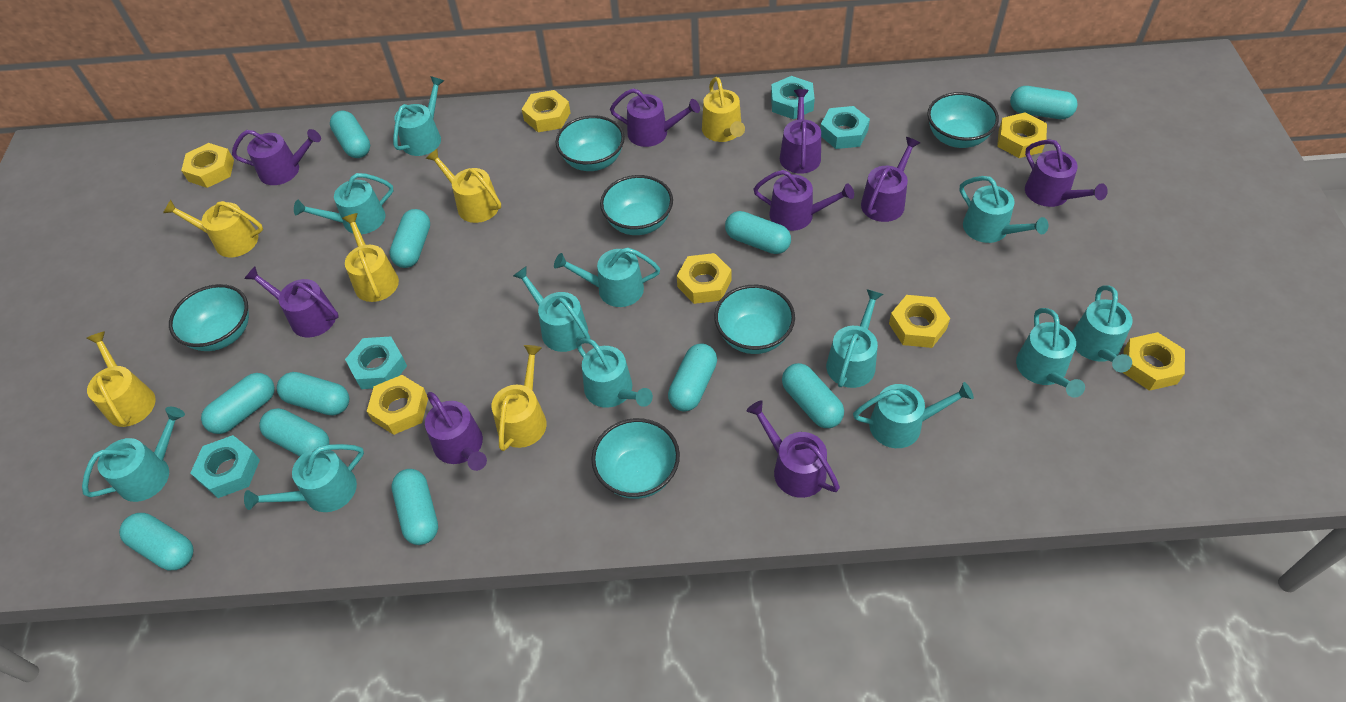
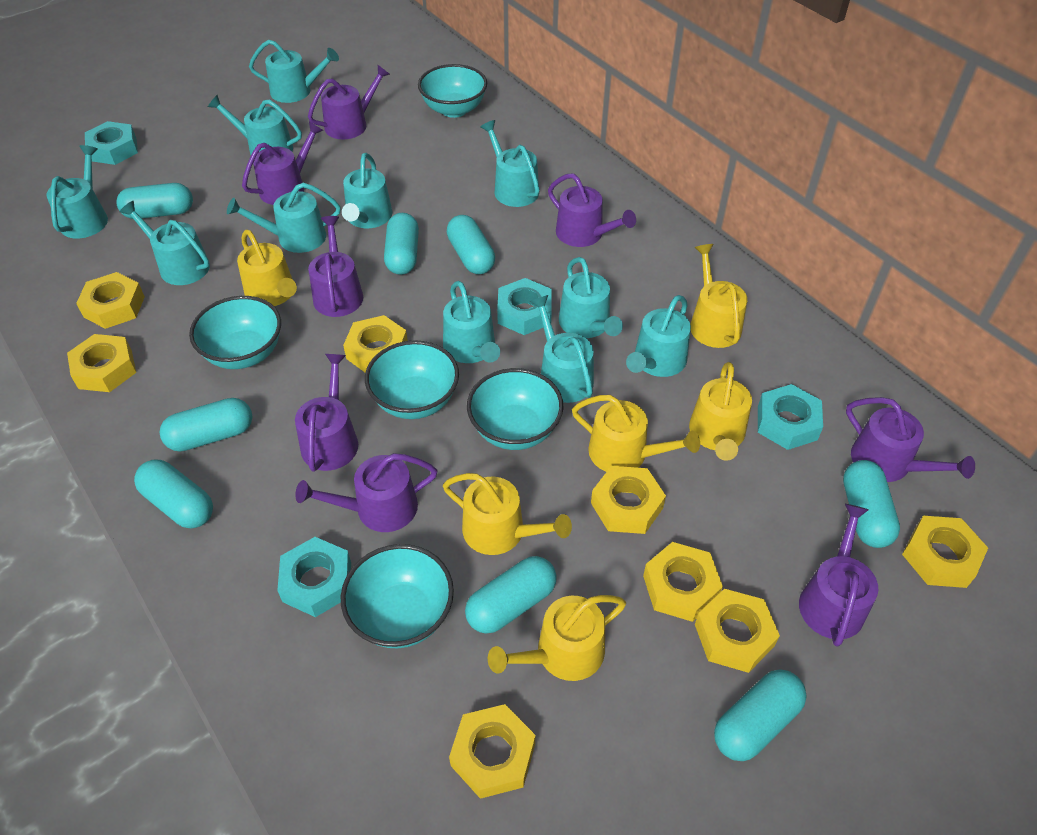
purple watering can: 9 -> 8
turquoise bowl: 6 -> 5
turquoise capsule: 11 -> 8
turquoise watering can: 12 -> 11
yellow nut: 7 -> 8

